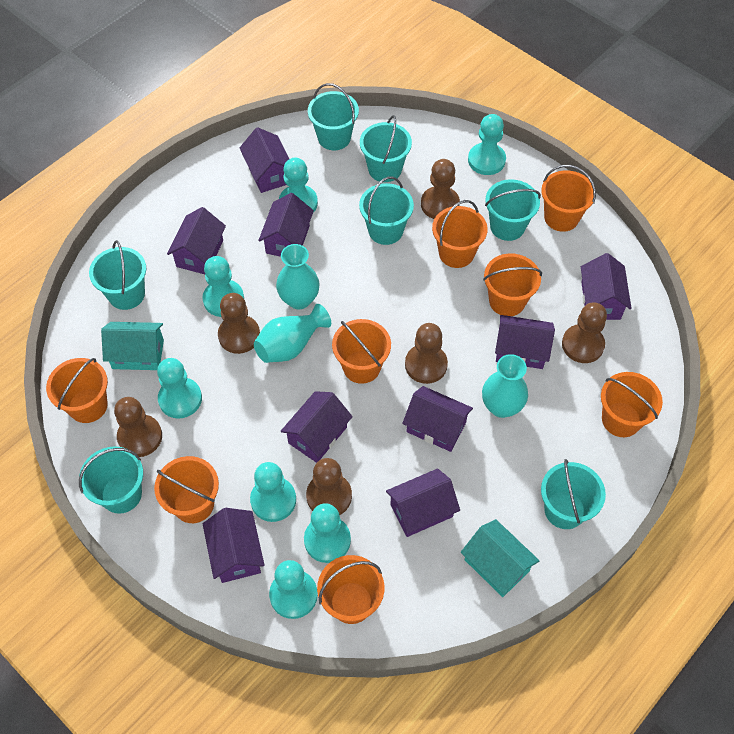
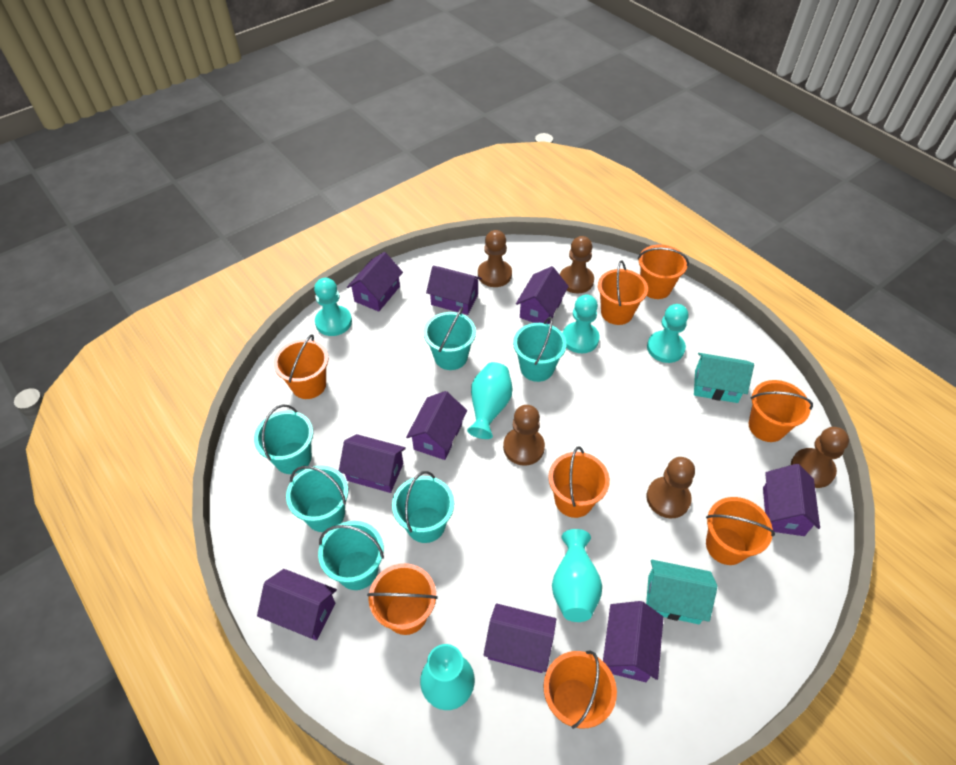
brown pawn: 6 -> 5
turquoise bucket: 7 -> 6
turquoise pawn: 7 -> 3

